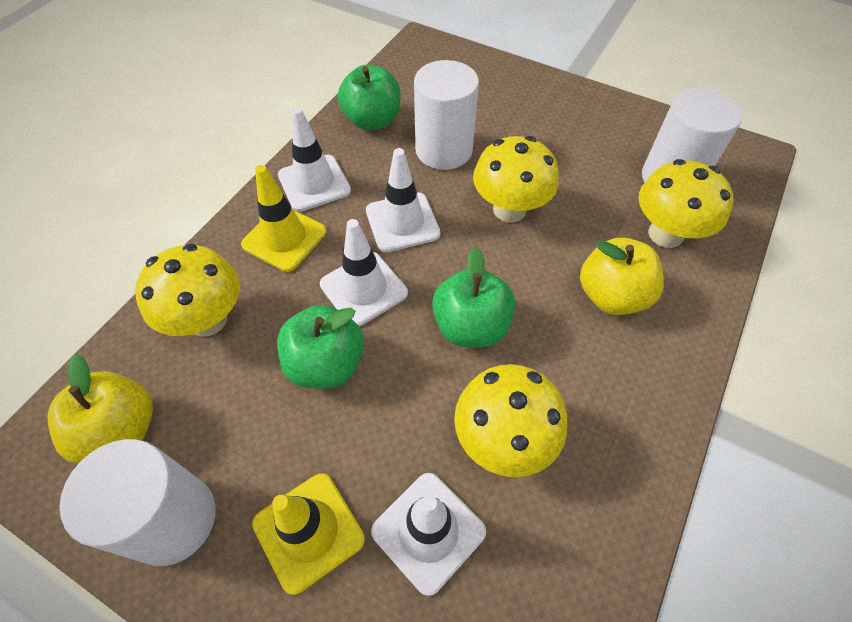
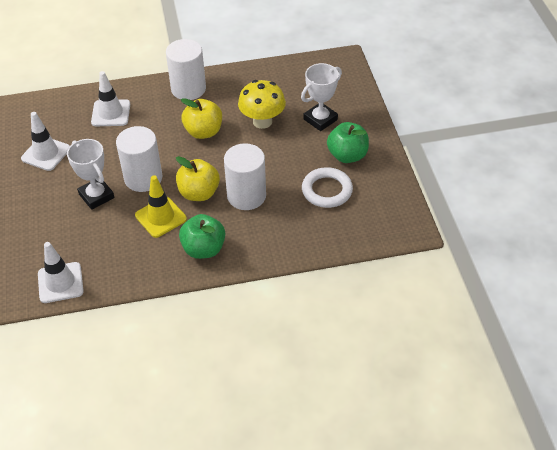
green apple: 3 -> 2
white ring: 0 -> 1
white traffic cone: 4 -> 3
white trophy: 0 -> 2
yellow mushroom: 4 -> 1
yellow traffic cone: 2 -> 1

